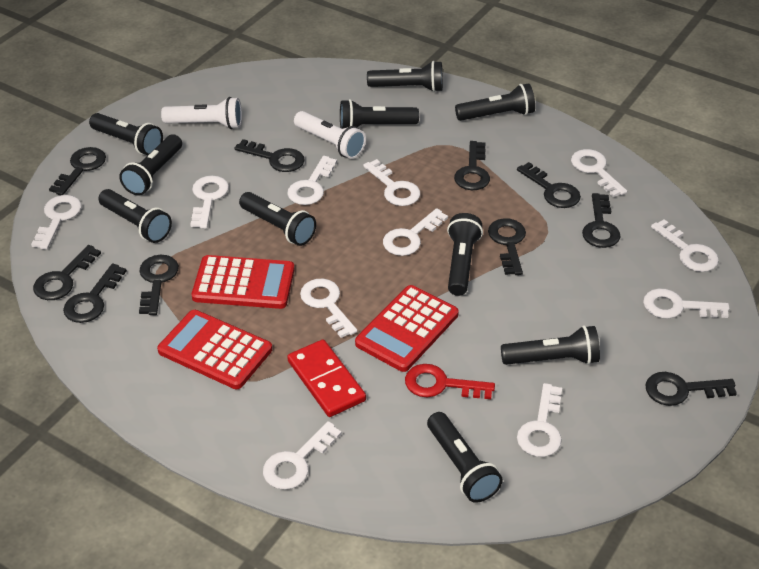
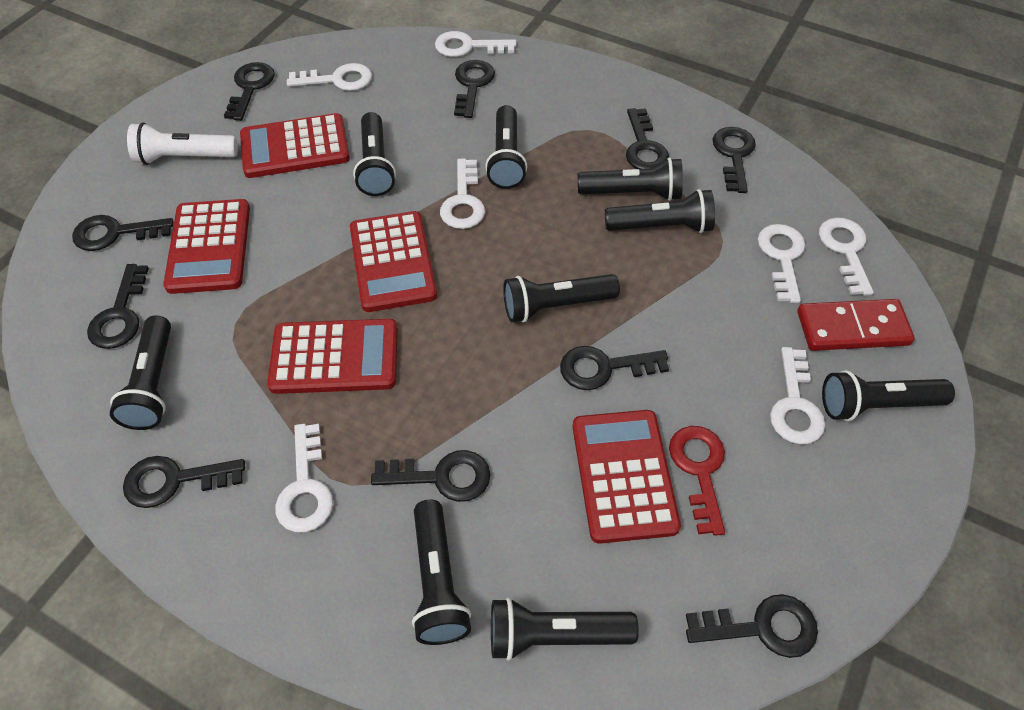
black flashlight: 10 -> 9
red calculator: 3 -> 5
white flashlight: 2 -> 1
white key: 11 -> 7

